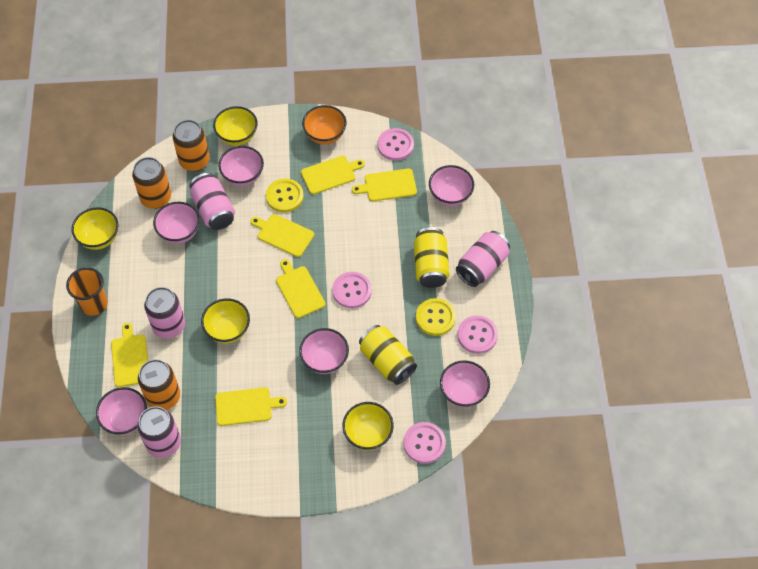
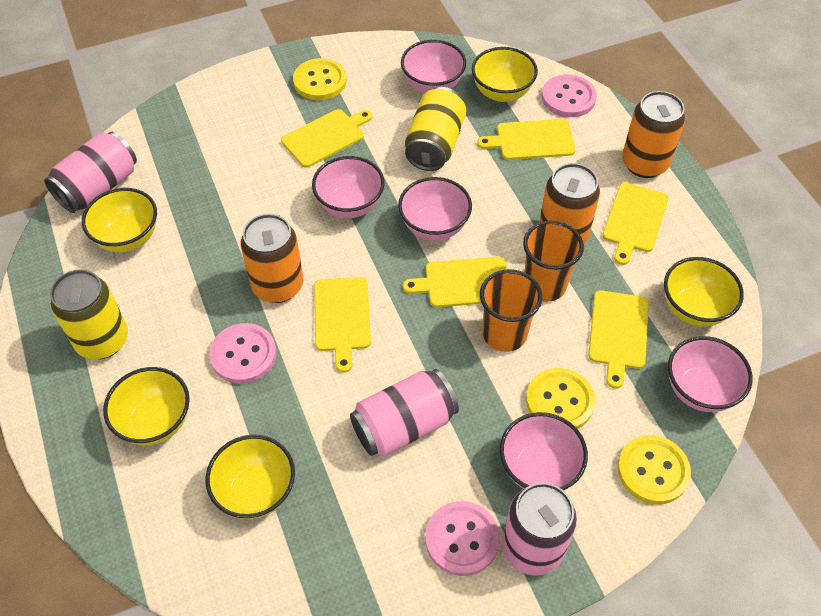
orange bowl: 1 -> 0
orange cup: 1 -> 2
pink bowl: 6 -> 5
pink button: 4 -> 3
pink can: 4 -> 3
yellow bowl: 4 -> 5
yellow button: 2 -> 3

